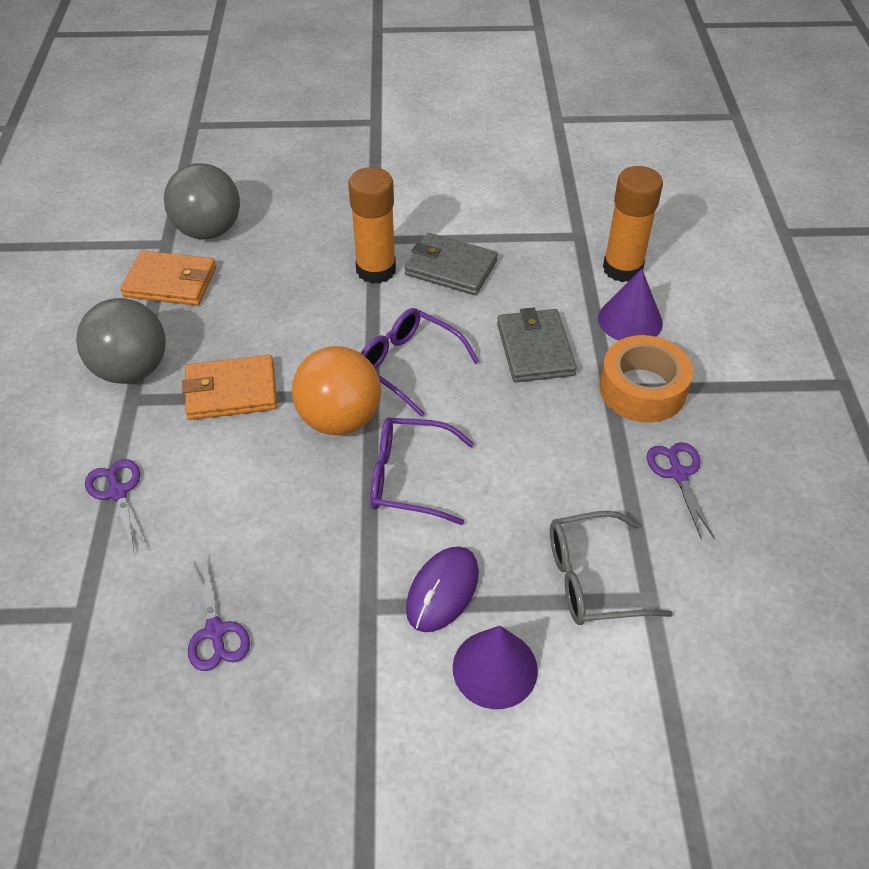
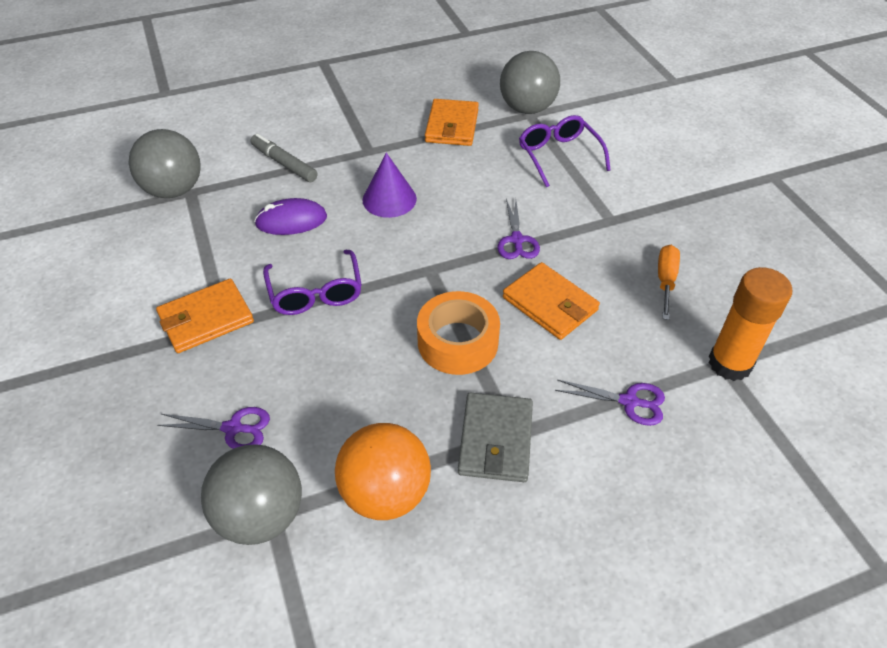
grey ball: 2 -> 3
grey glasses: 1 -> 0
grey marker: 0 -> 1
grey wallet: 2 -> 1
orange glue stick: 2 -> 1
orange screwdriver: 0 -> 1
orange wallet: 2 -> 3
purple cone: 2 -> 1

